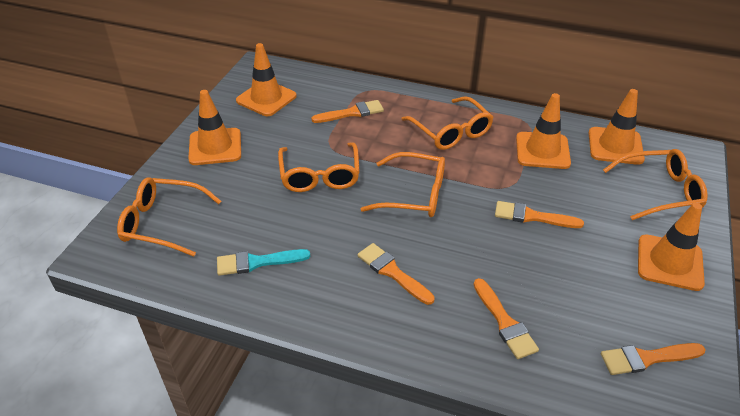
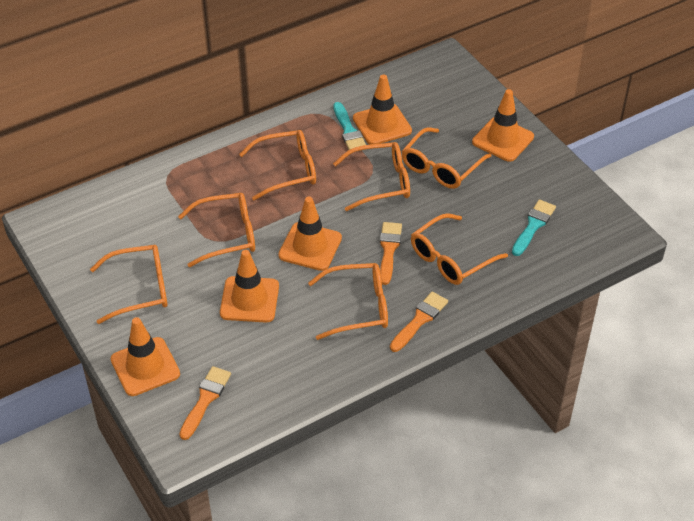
orange brush: 5 -> 3
orange glasses: 5 -> 7
turquoise brush: 1 -> 2

